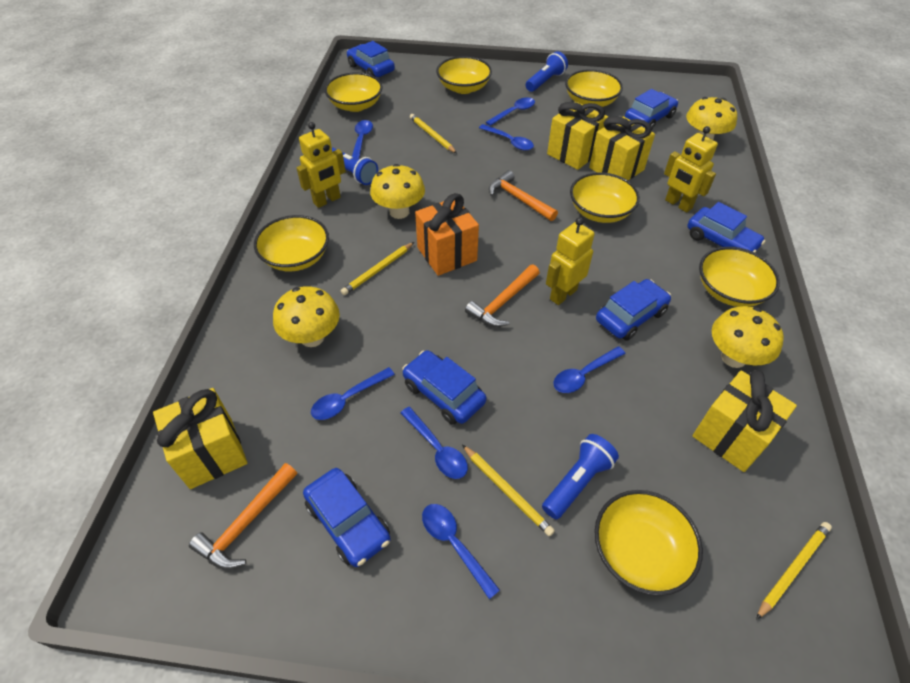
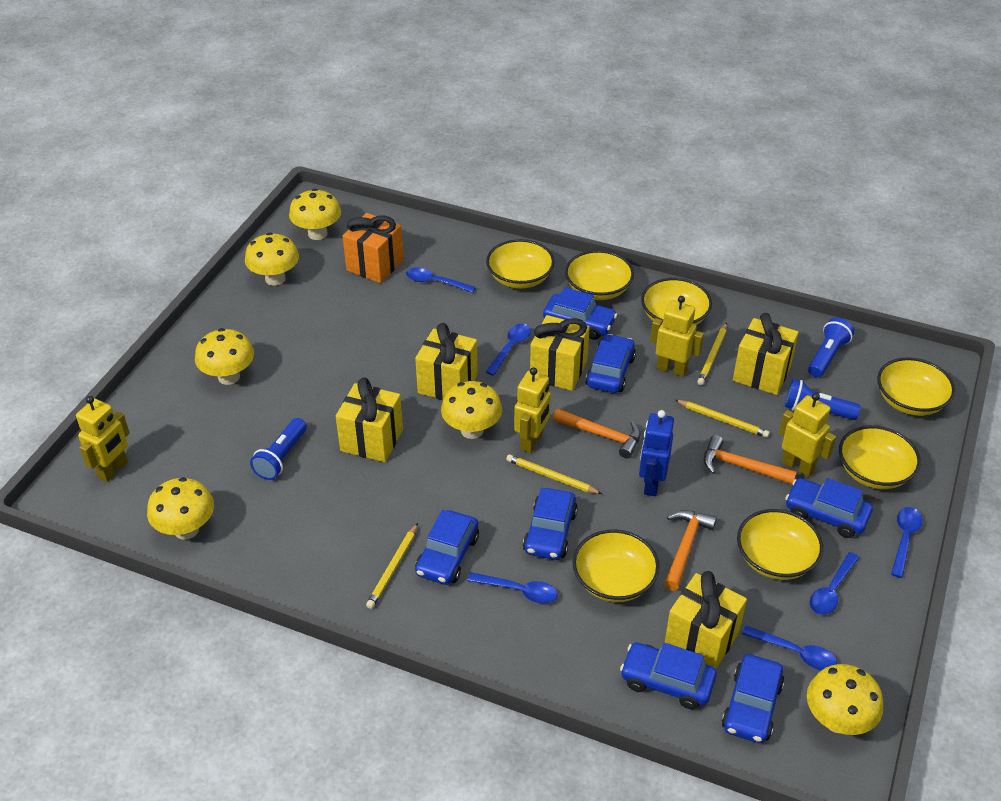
blue car: 6 -> 7
blue robot: 0 -> 1
blue spoon: 7 -> 6
yellow gift: 4 -> 5
yellow mushroom: 4 -> 6
yellow robot: 3 -> 4

